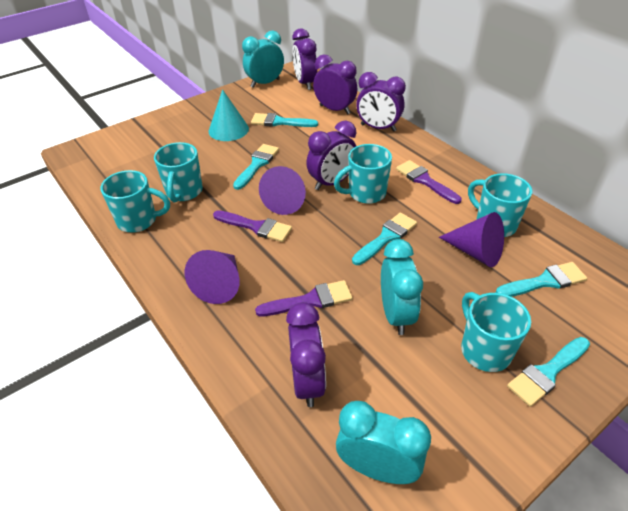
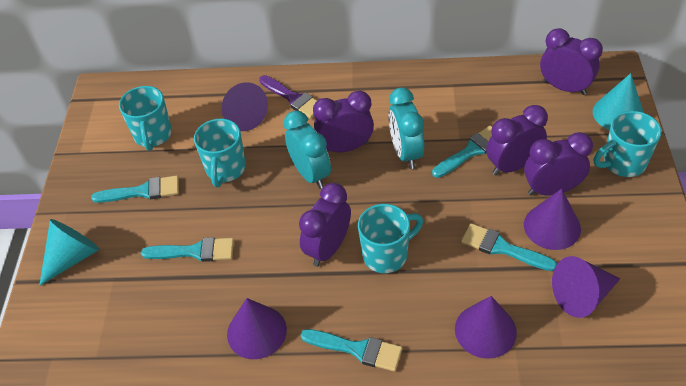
purple brush: 3 -> 1
purple cone: 3 -> 5
turquoise clock: 3 -> 2
turquoise cone: 1 -> 2
turquoise mug: 5 -> 4

